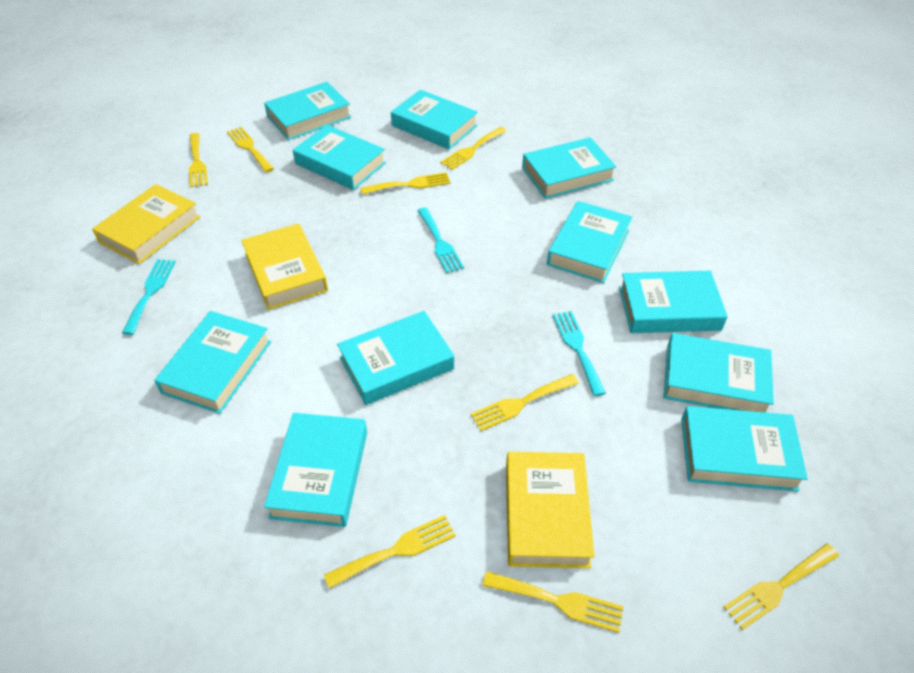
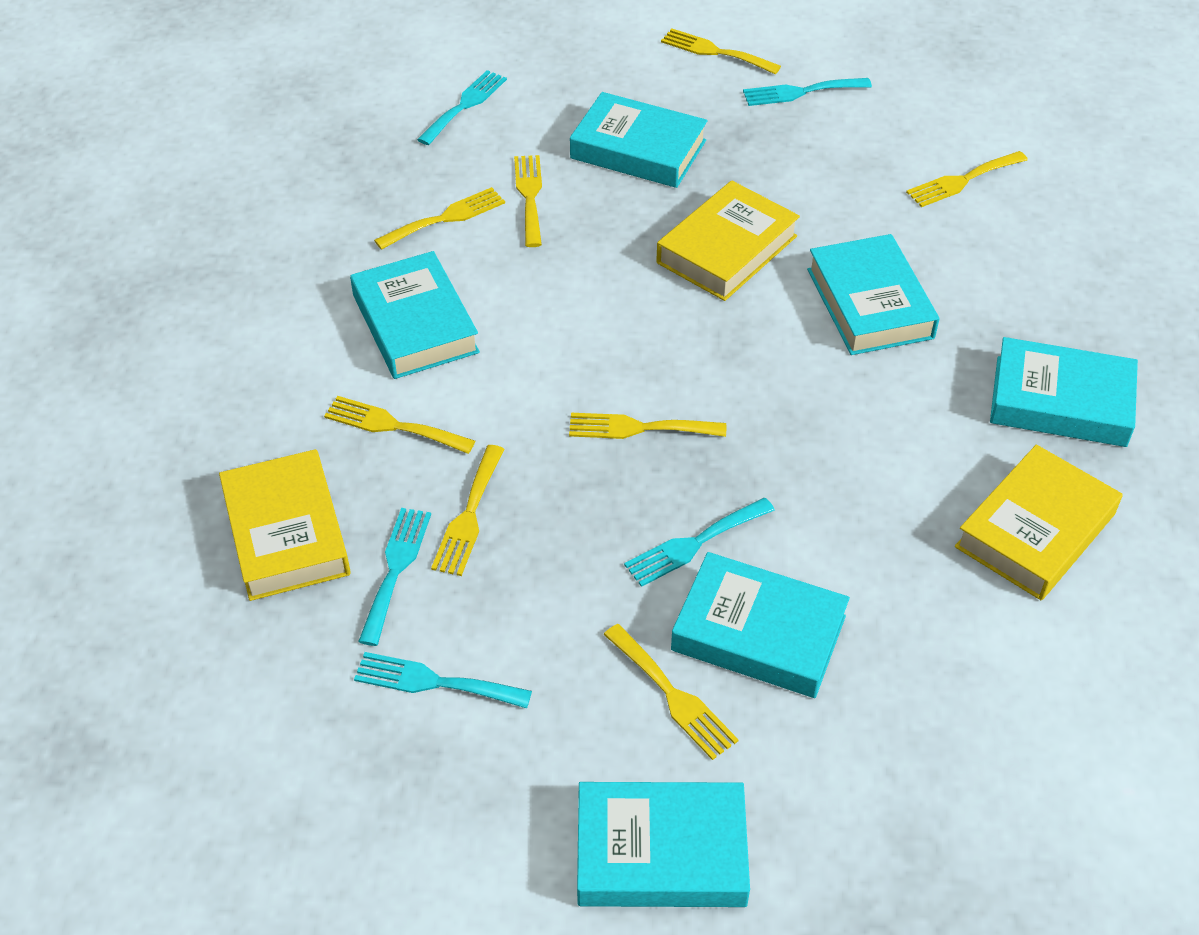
turquoise book: 11 -> 6
turquoise fork: 3 -> 5

